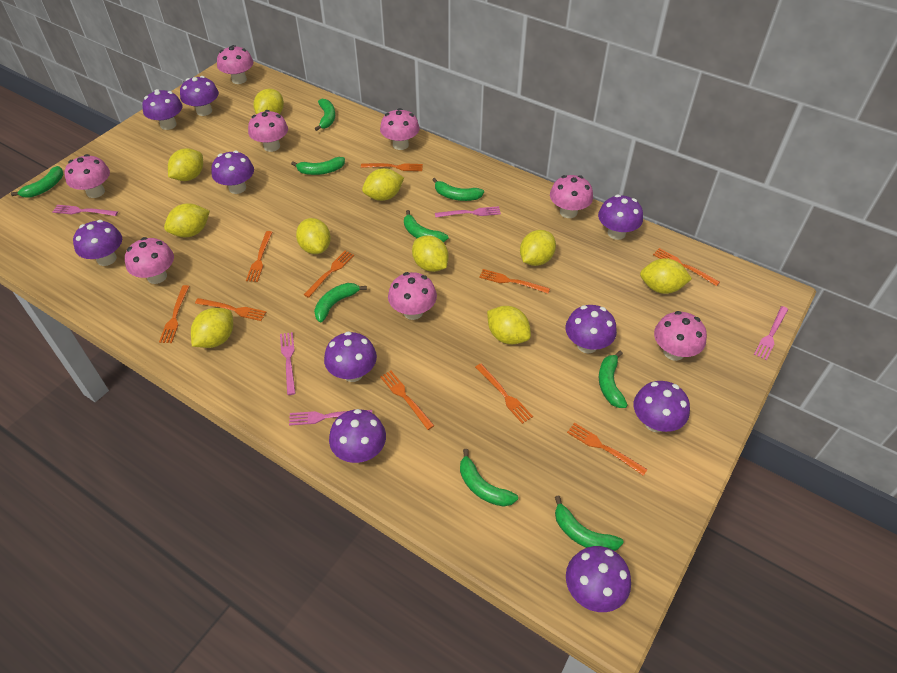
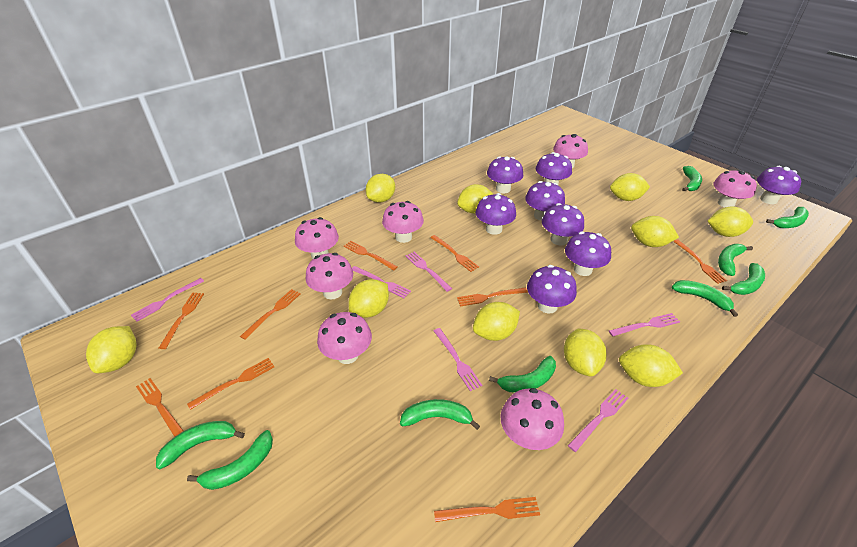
orange fork: 10 -> 9
pink fork: 5 -> 6
pink mushroom: 8 -> 7
purple mushroom: 10 -> 8

